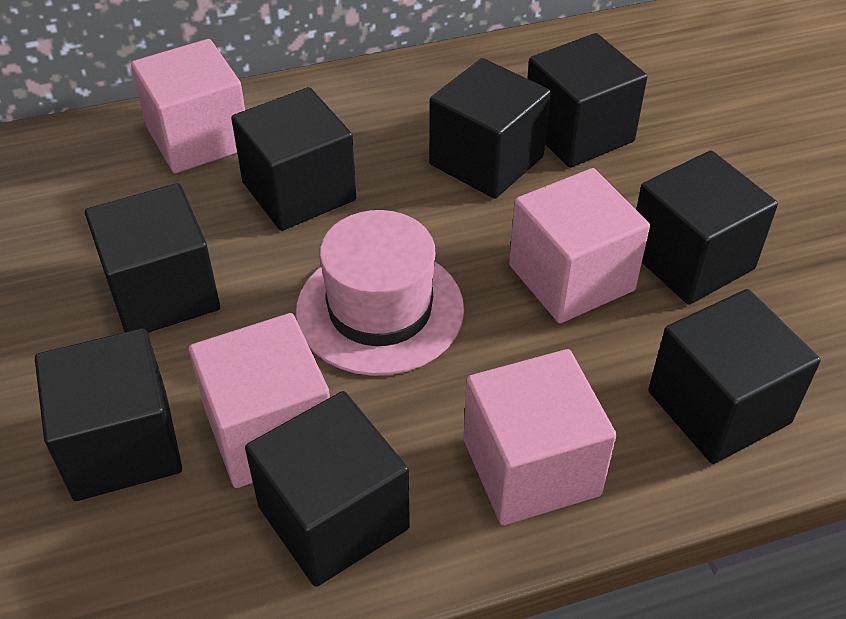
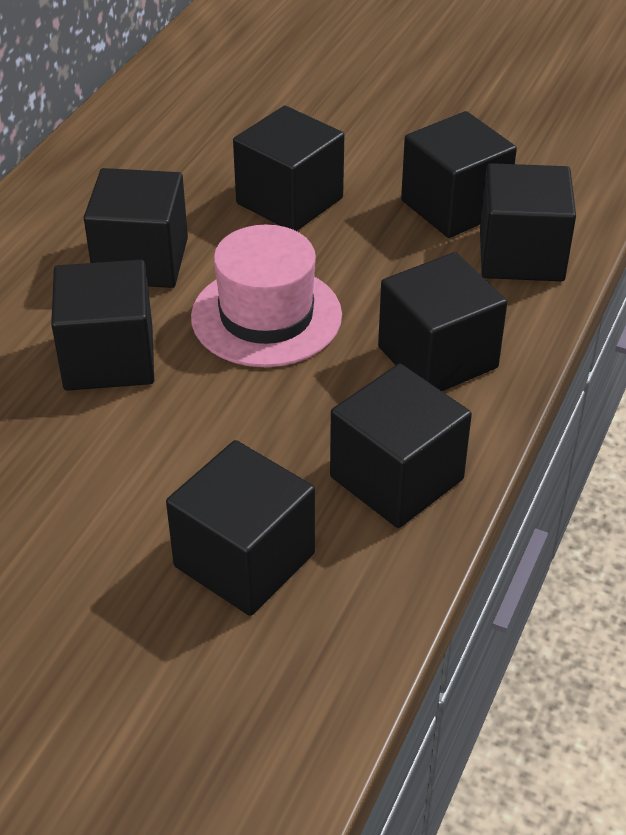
pink cube: 4 -> 0

